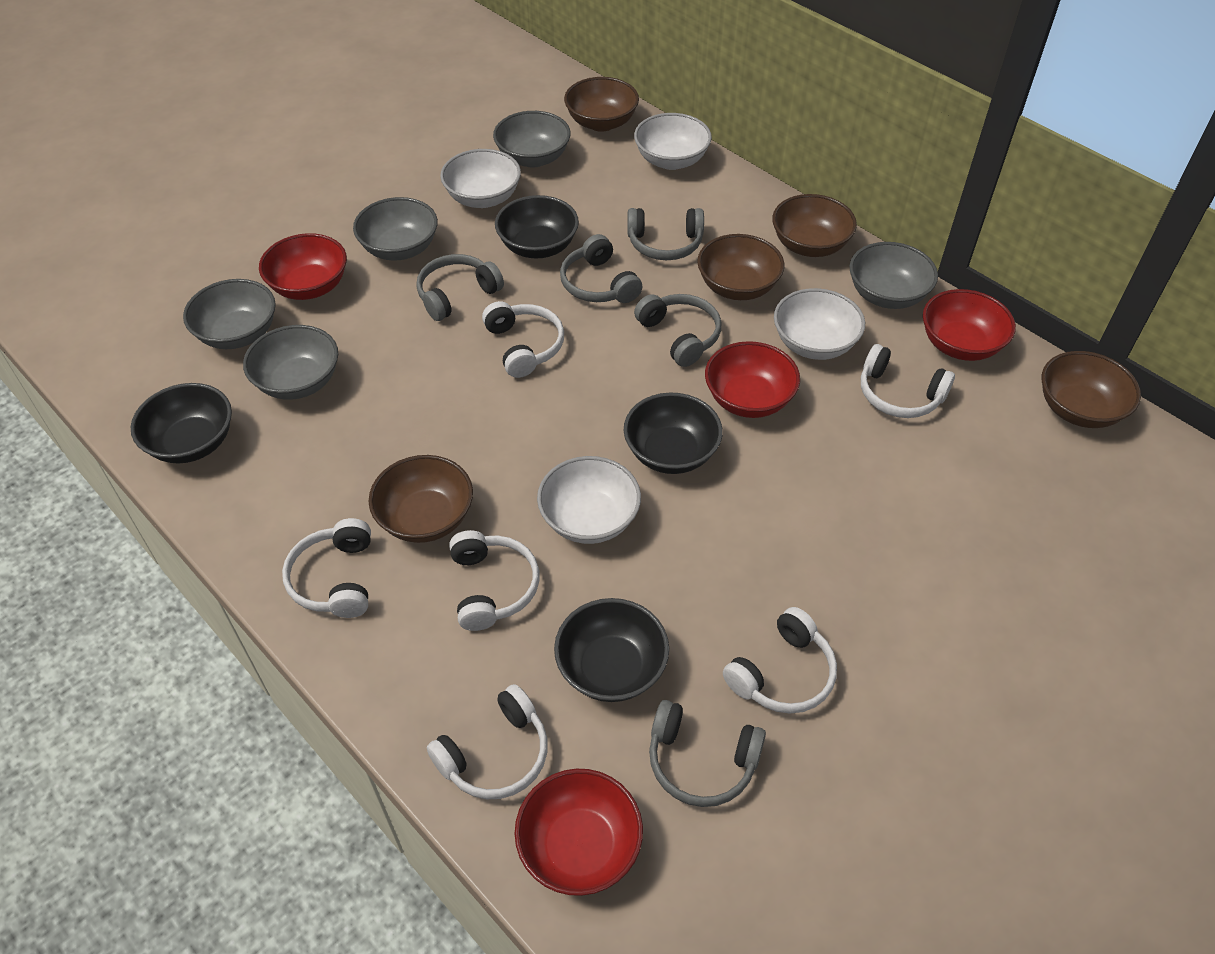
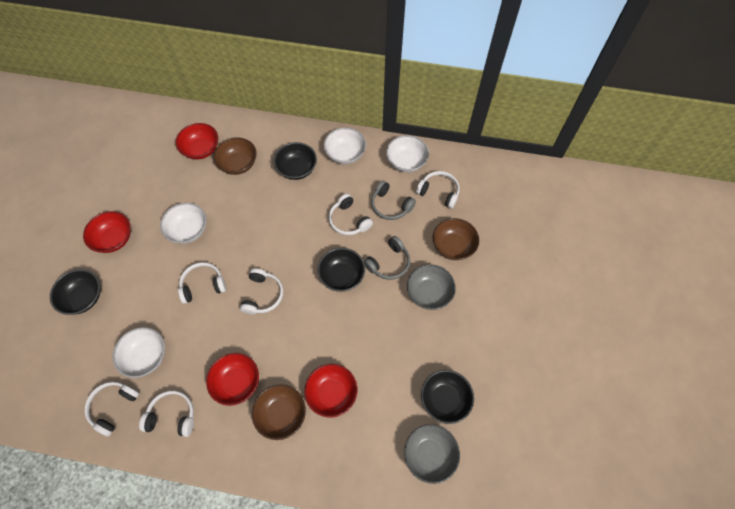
brown bowl: 5 -> 3
grey bowl: 5 -> 2
grey headphones: 5 -> 2

